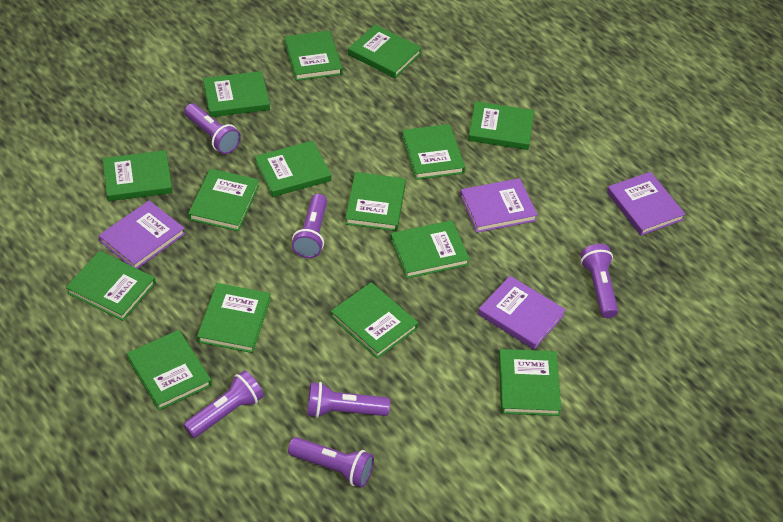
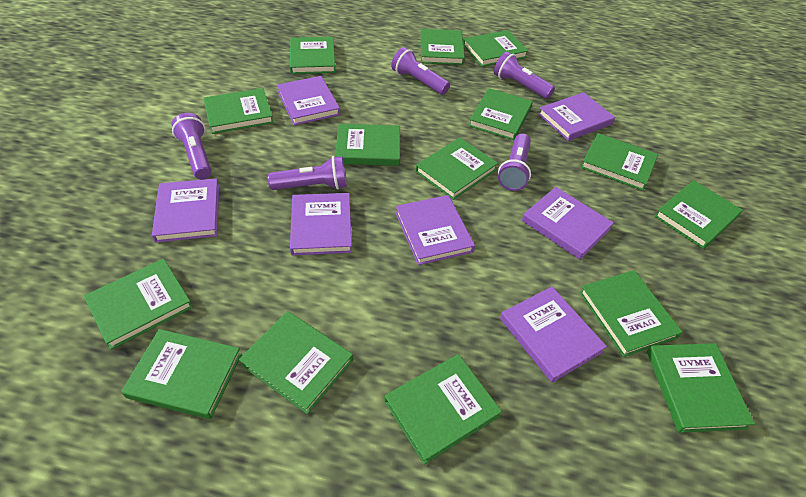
purple book: 4 -> 7
purple flashlight: 6 -> 5

